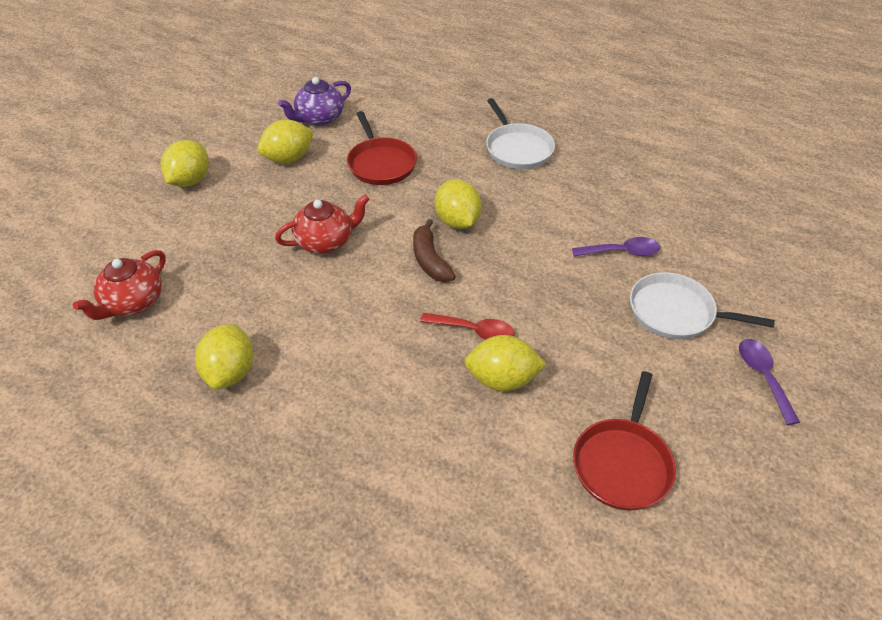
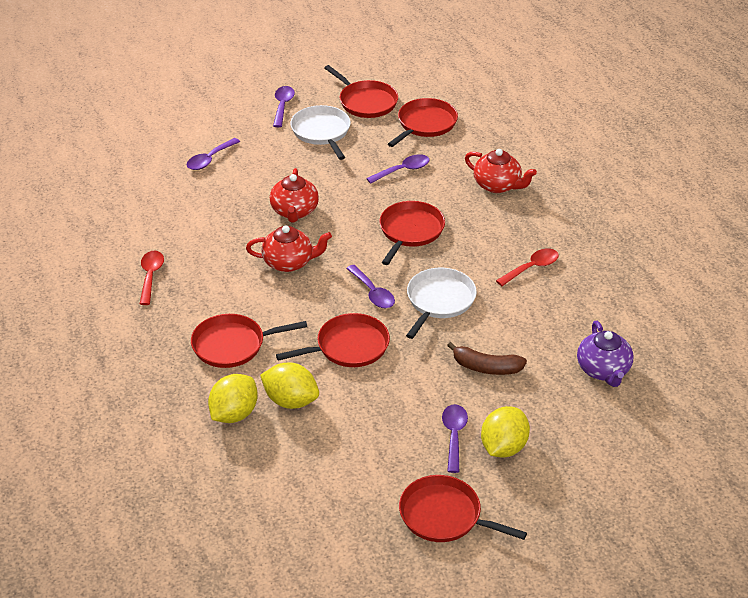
purple spoon: 2 -> 5
red pan: 2 -> 6
red spoon: 1 -> 2
red teapot: 2 -> 3
yellow lemon: 5 -> 3

